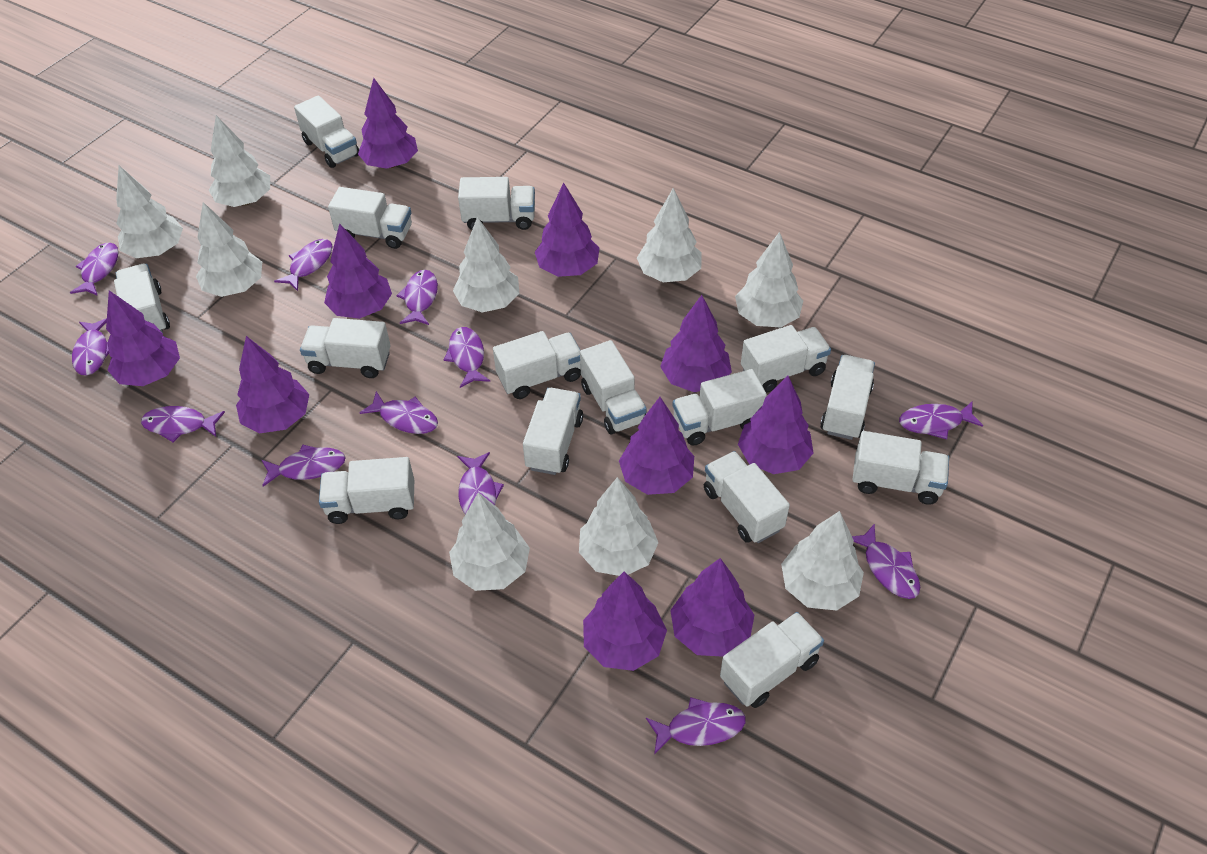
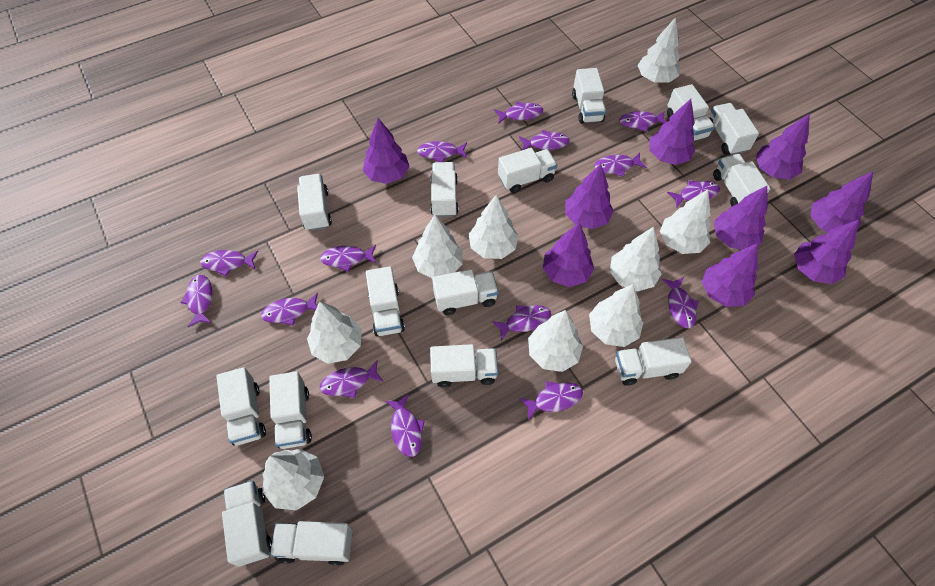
purple fish: 12 -> 15
purple tree: 10 -> 9

